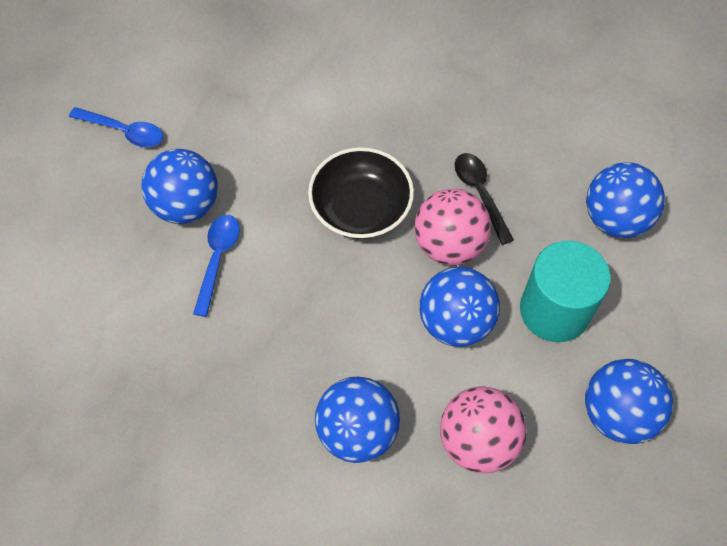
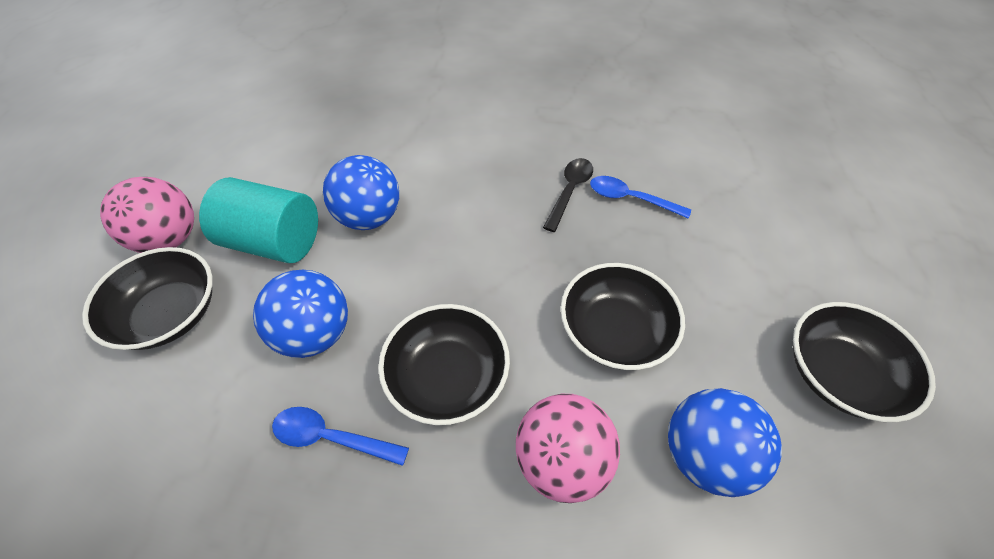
black bowl: 1 -> 4
blue ball: 5 -> 3

